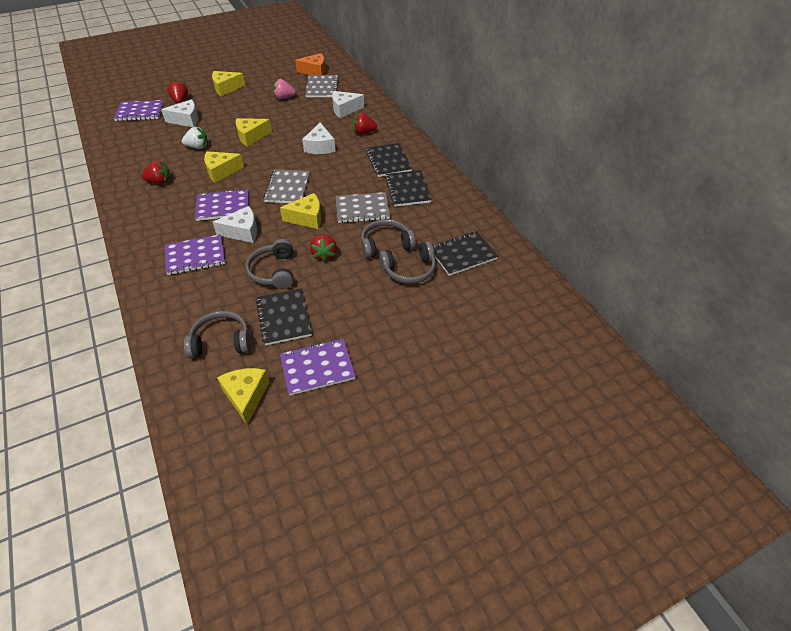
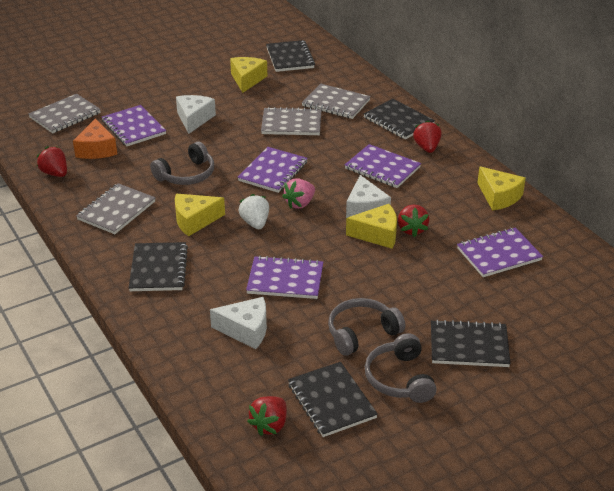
black notebook: 4 -> 5
grey headphones: 4 -> 3
grey notebook: 3 -> 4
purple notebook: 4 -> 5
white cheese: 4 -> 3
yellow cheese: 5 -> 4

